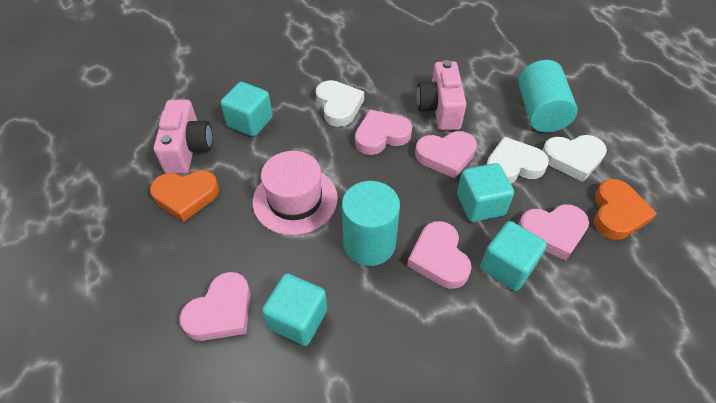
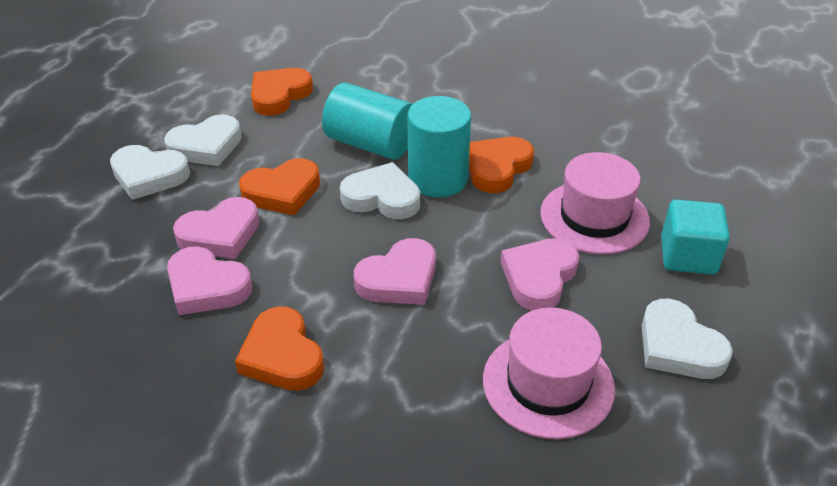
orange heart: 2 -> 4
pink camera: 2 -> 0
pink hat: 1 -> 2
pink heart: 5 -> 4
turquoise cube: 4 -> 1
white heart: 3 -> 4

